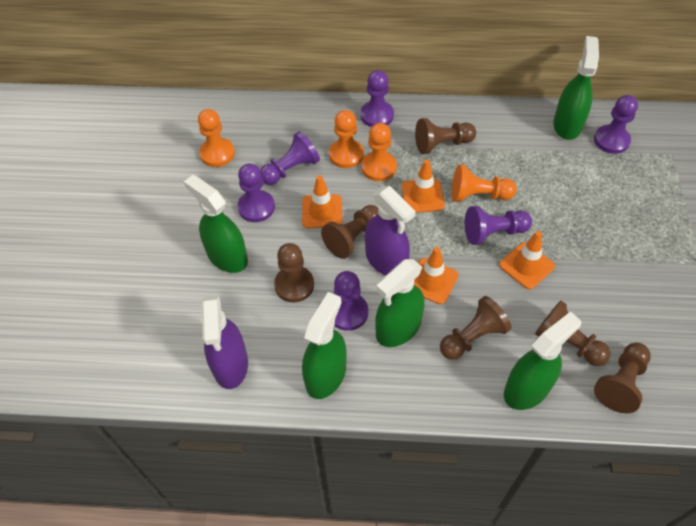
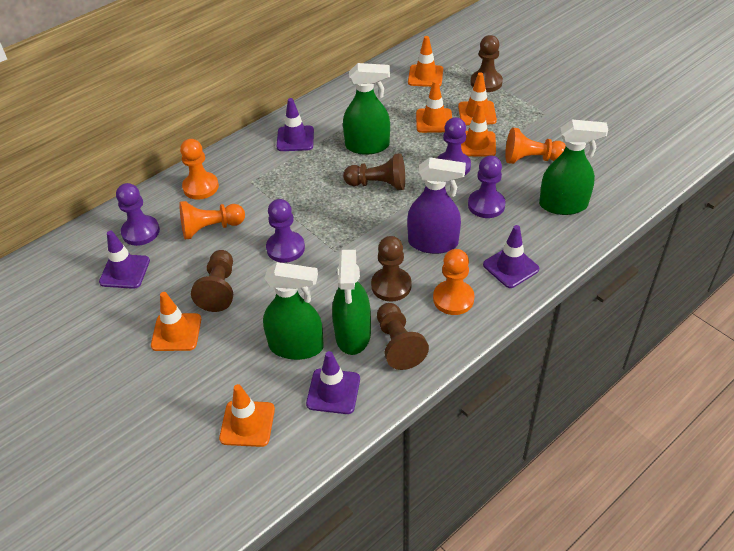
brown pawn: 6 -> 5
green spray bottle: 5 -> 4
orange traffic cone: 4 -> 6
purple pawn: 6 -> 4
purple spray bottle: 2 -> 1
purple traffic cone: 0 -> 4

